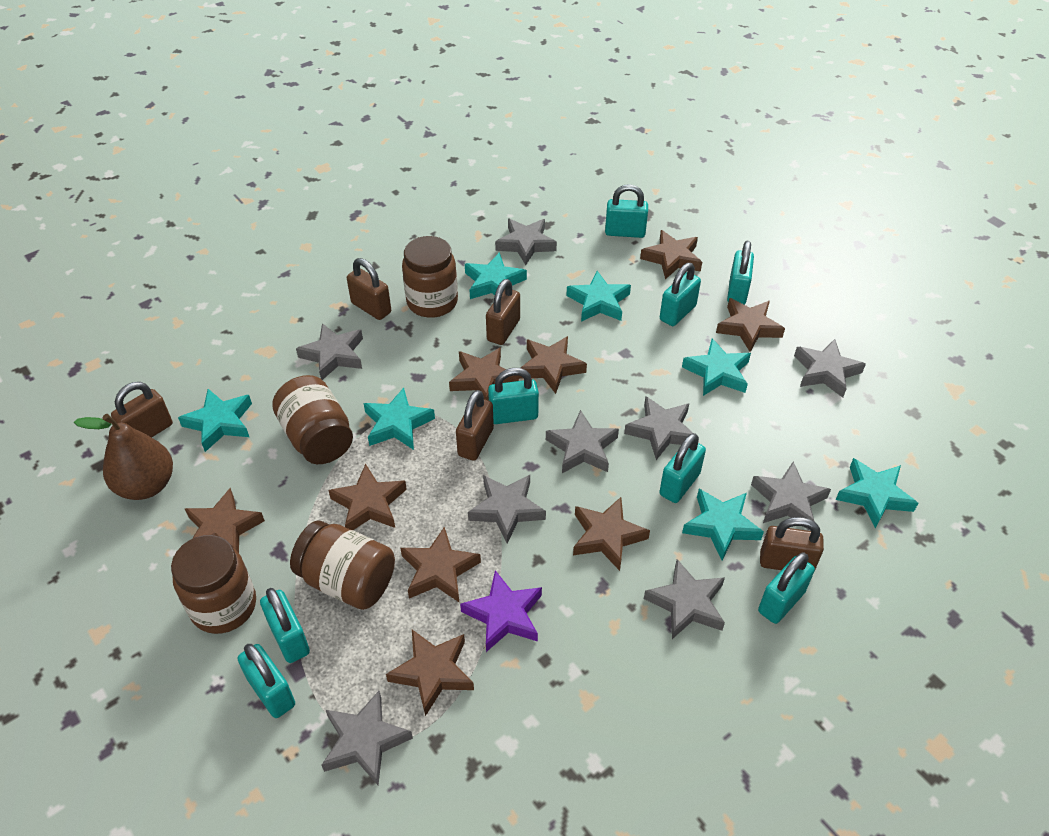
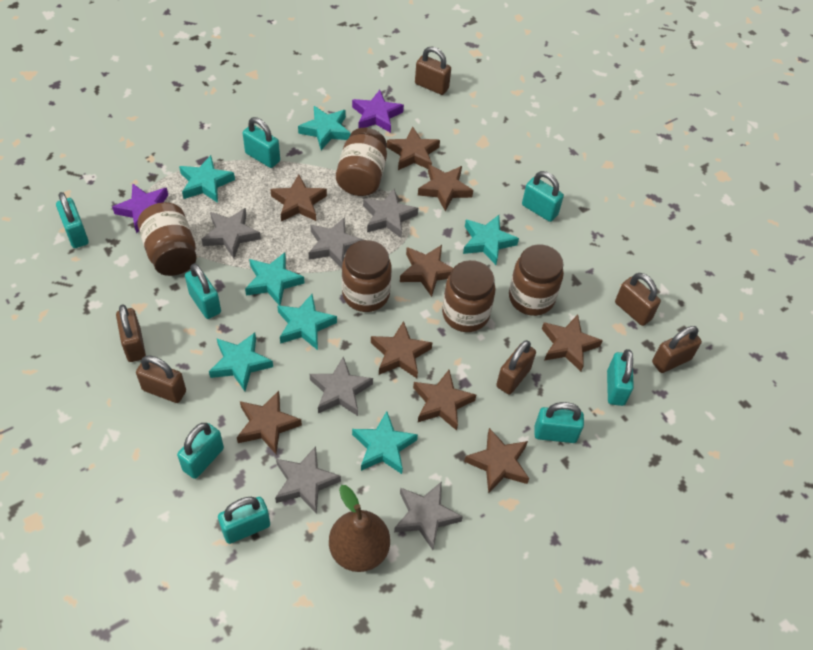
brown jar: 4 -> 5
brown padlock: 5 -> 6
grey star: 9 -> 6
purple star: 1 -> 2

